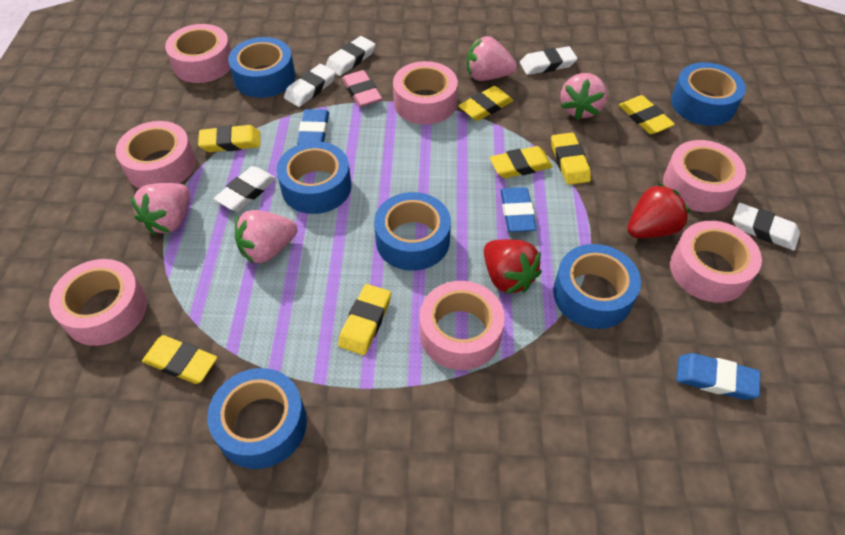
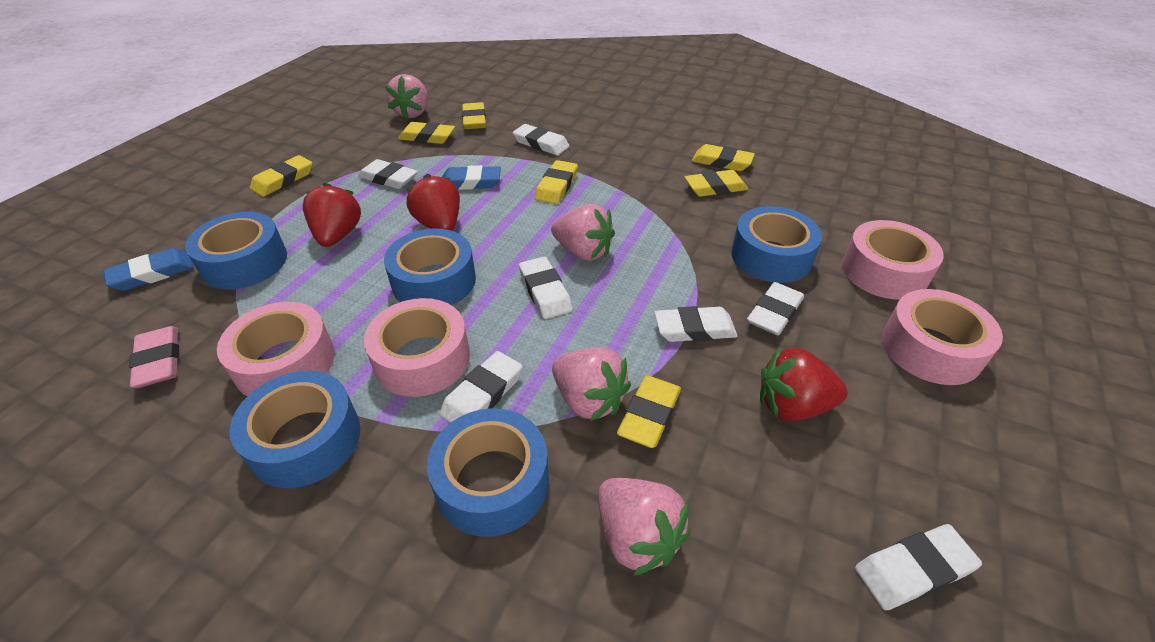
blue eraser: 3 -> 2
blue tape: 6 -> 5
pink tape: 7 -> 4
red strawberry: 2 -> 3
white eraser: 5 -> 7

